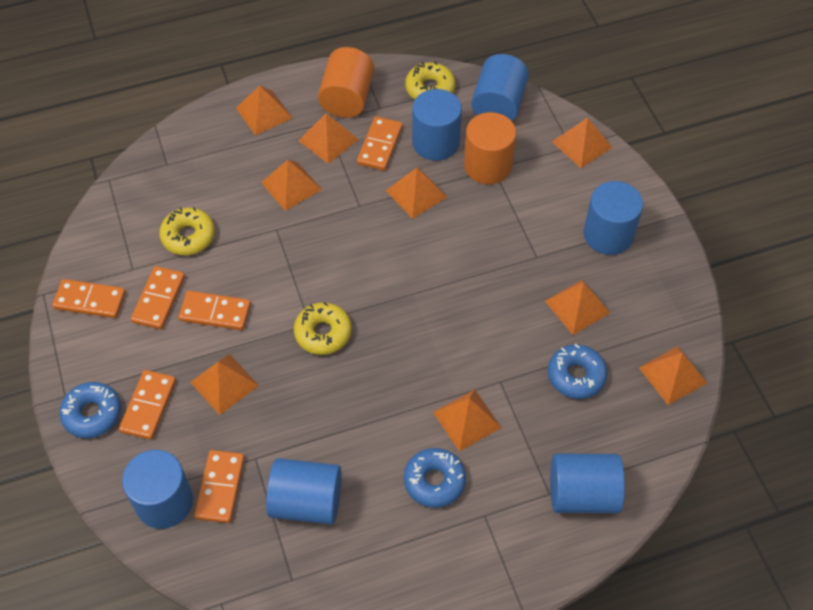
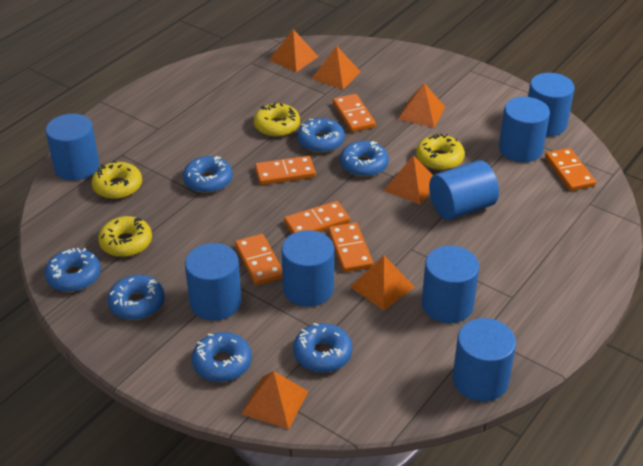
blue cylinder: 6 -> 8
blue donut: 3 -> 7
orange cylinder: 2 -> 0
orange pyramid: 9 -> 6
yellow donut: 3 -> 4

